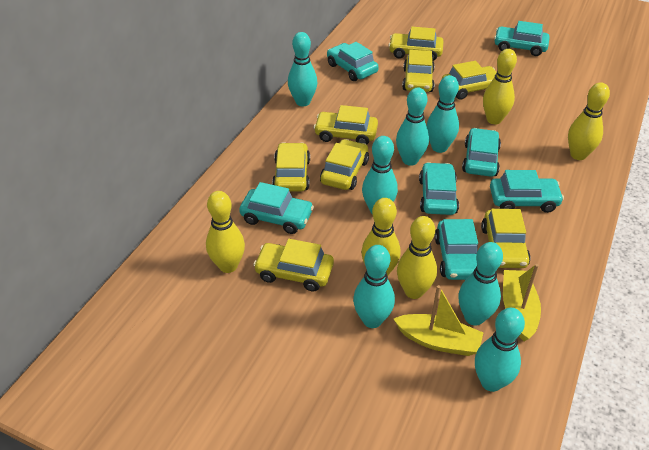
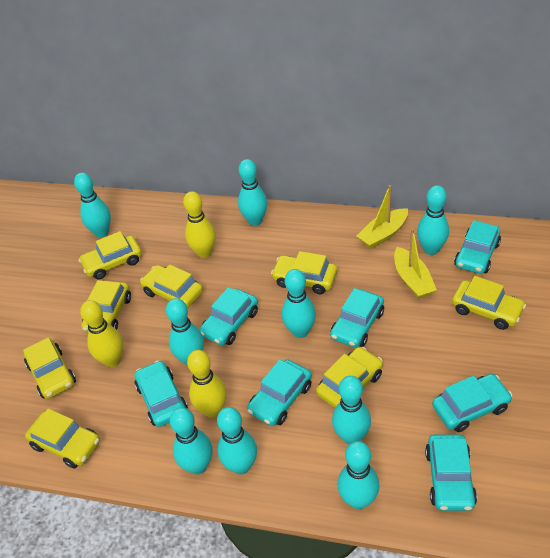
turquoise bowling pin: 7 -> 9
yellow bowling pin: 5 -> 3

